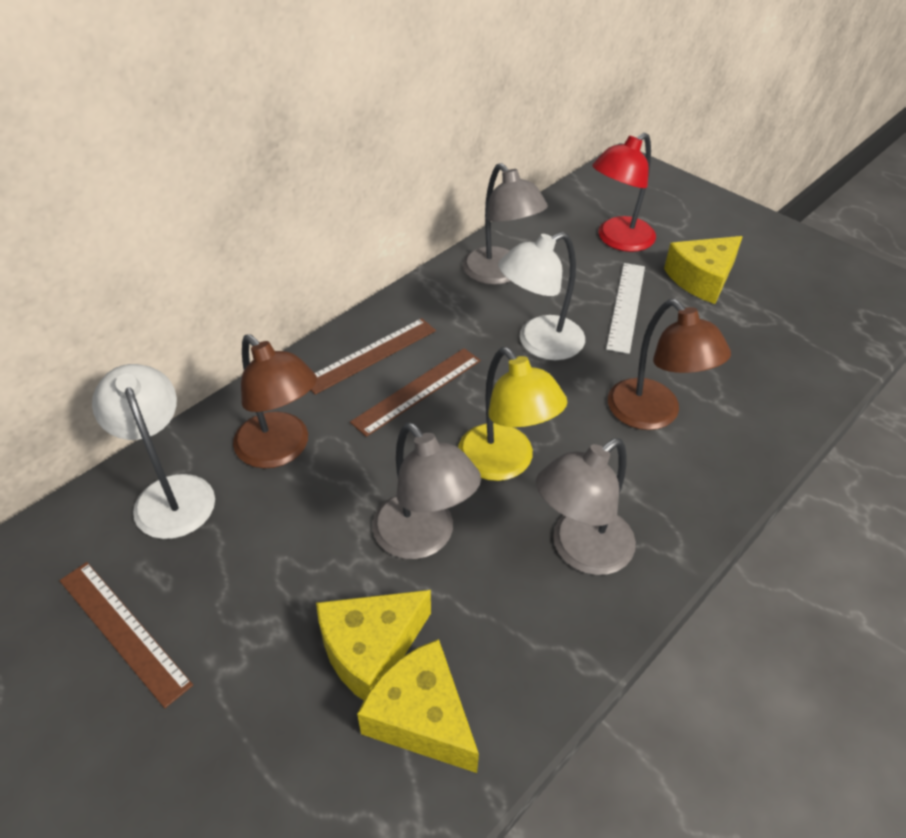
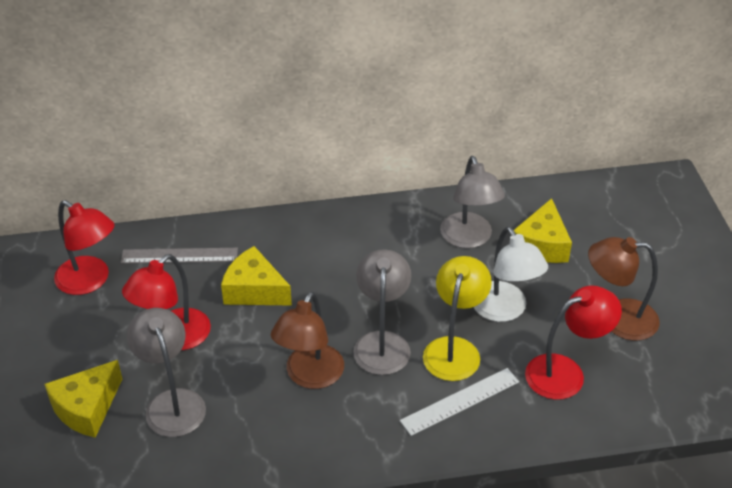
brown ruler: 3 -> 0
grey ruler: 0 -> 1
red lamp: 1 -> 3
white lamp: 2 -> 1

